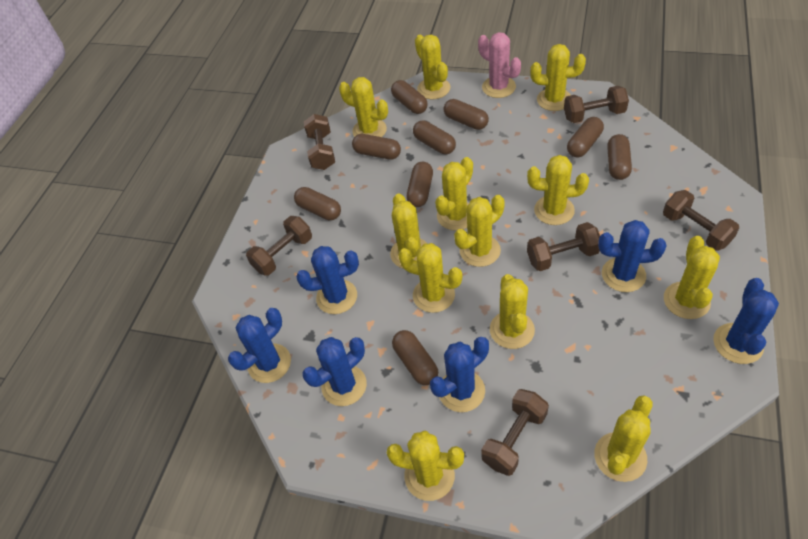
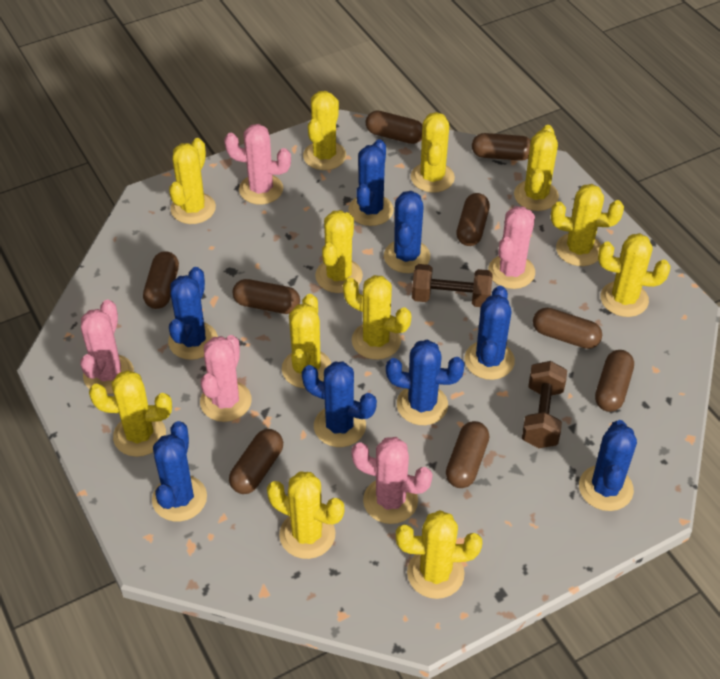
blue cactus: 6 -> 8
brown dumbbell: 6 -> 2
pink cactus: 1 -> 5

